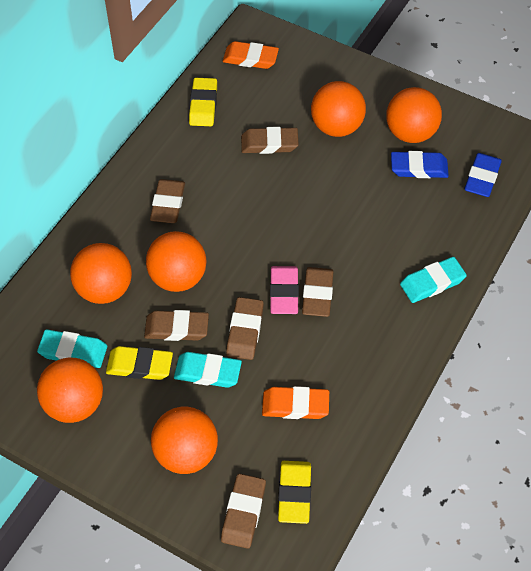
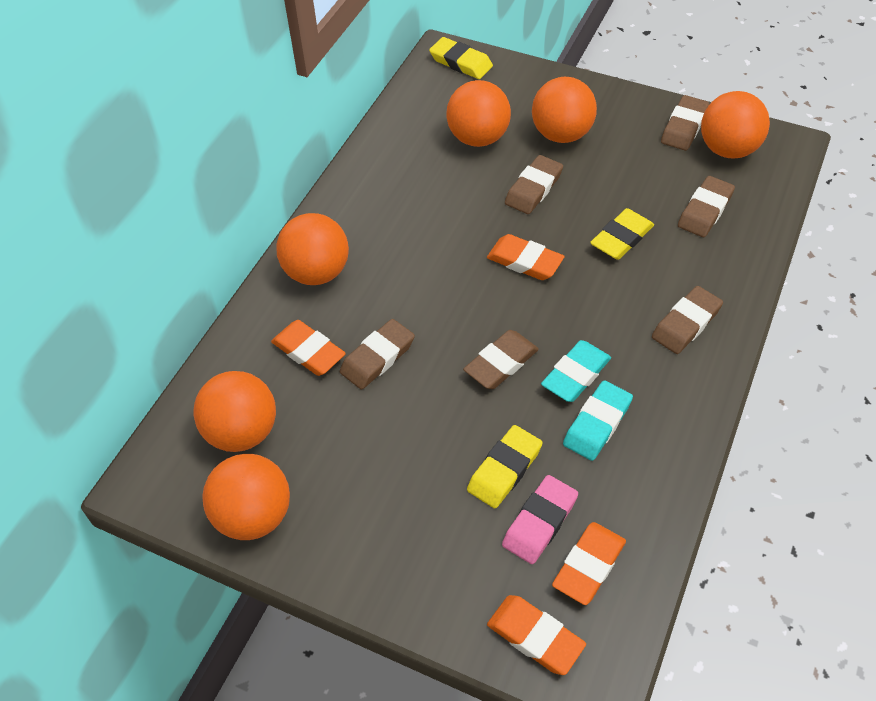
blue eraser: 2 -> 0
orange eraser: 2 -> 4
turquoise eraser: 3 -> 2

